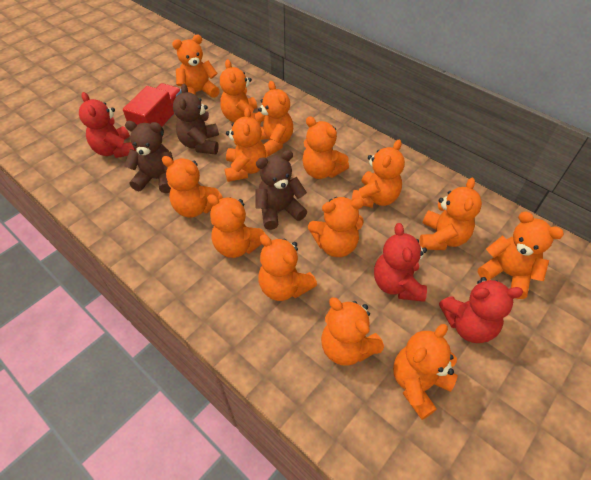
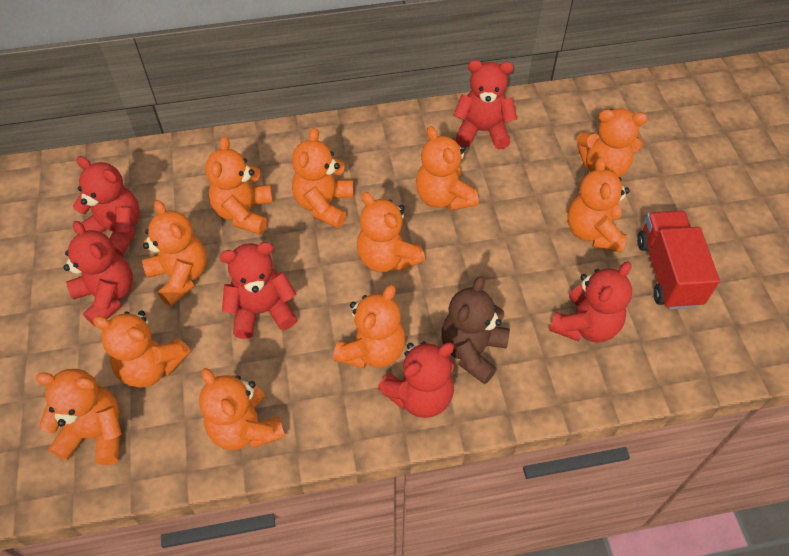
brown teddy bear: 3 -> 1
orange teddy bear: 14 -> 11
red teddy bear: 3 -> 6

